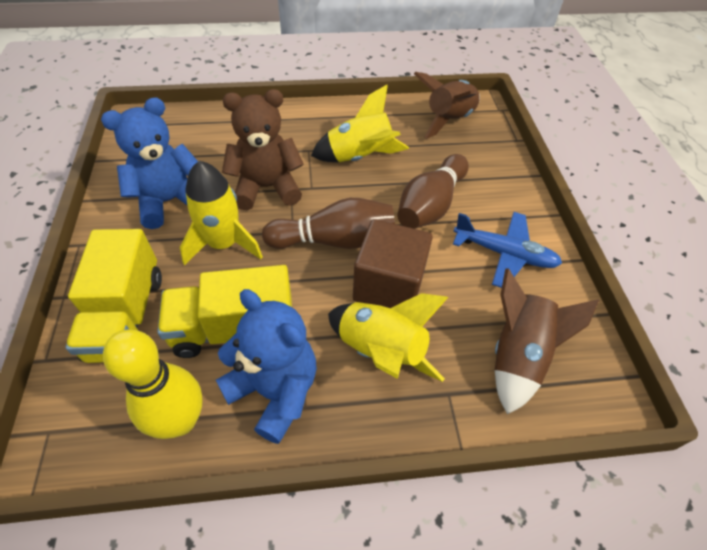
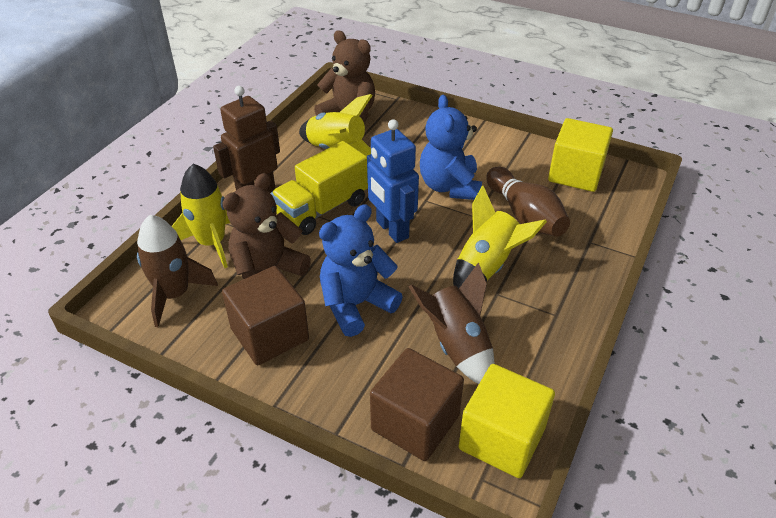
blue plane: 1 -> 0
blue robot: 0 -> 1
brown bowling pin: 2 -> 1
brown cube: 1 -> 2
brown robot: 0 -> 1
brown teddy bear: 1 -> 2
yellow bowling pin: 1 -> 0
yellow cube: 0 -> 2
yellow truck: 2 -> 1

